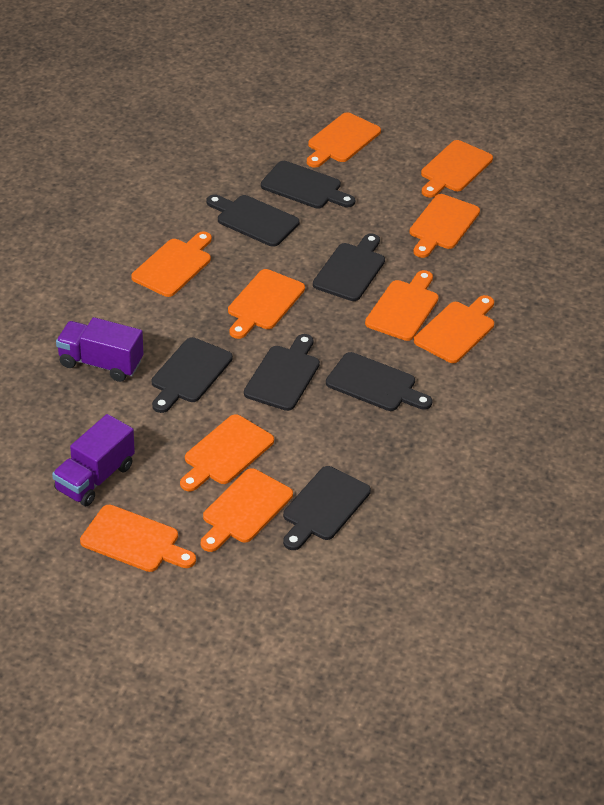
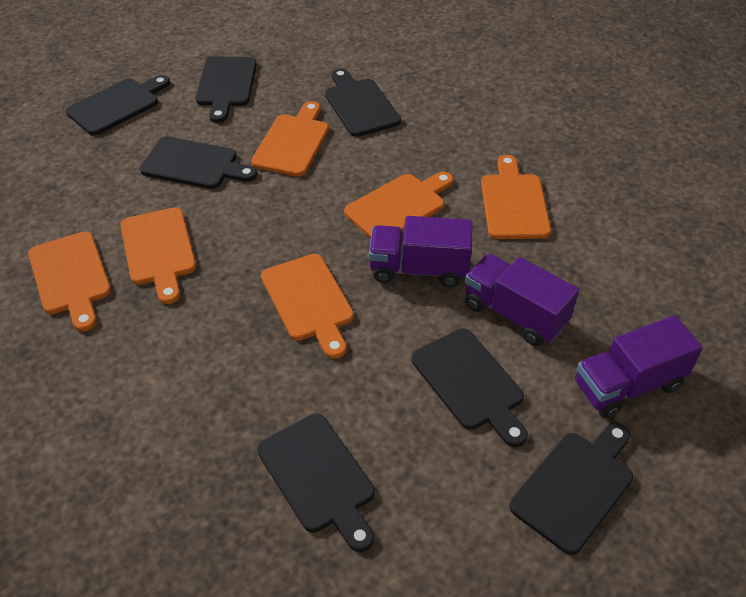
orange cutting board: 10 -> 6
purple truck: 2 -> 3

